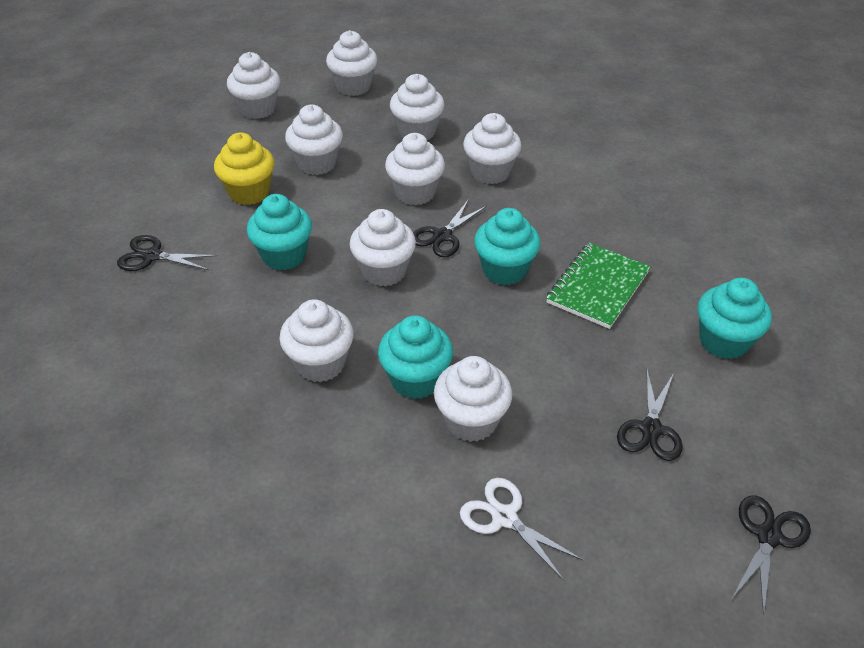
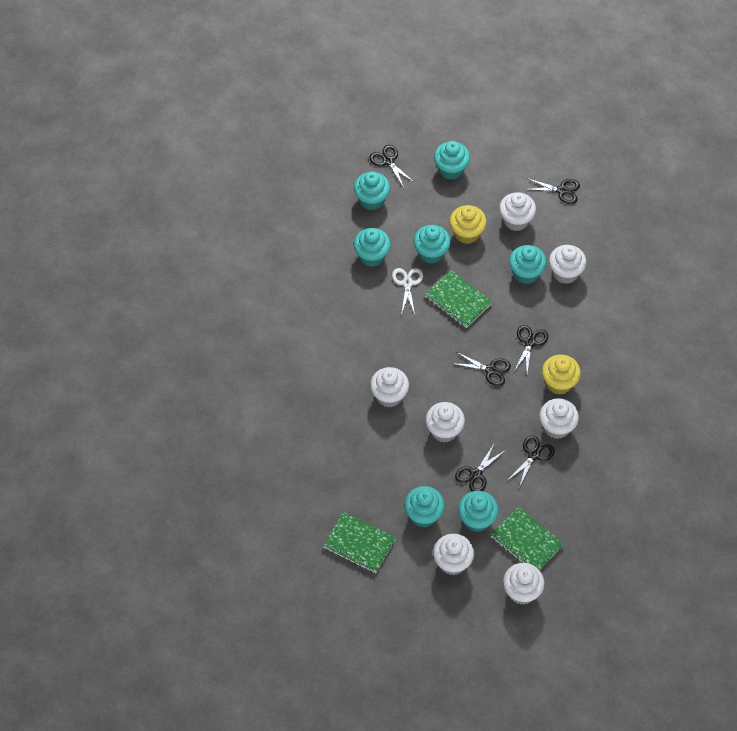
black scissors: 4 -> 6
green notebook: 1 -> 3
turquoise cupcake: 4 -> 7
white cupcake: 9 -> 7
yellow cupcake: 1 -> 2

